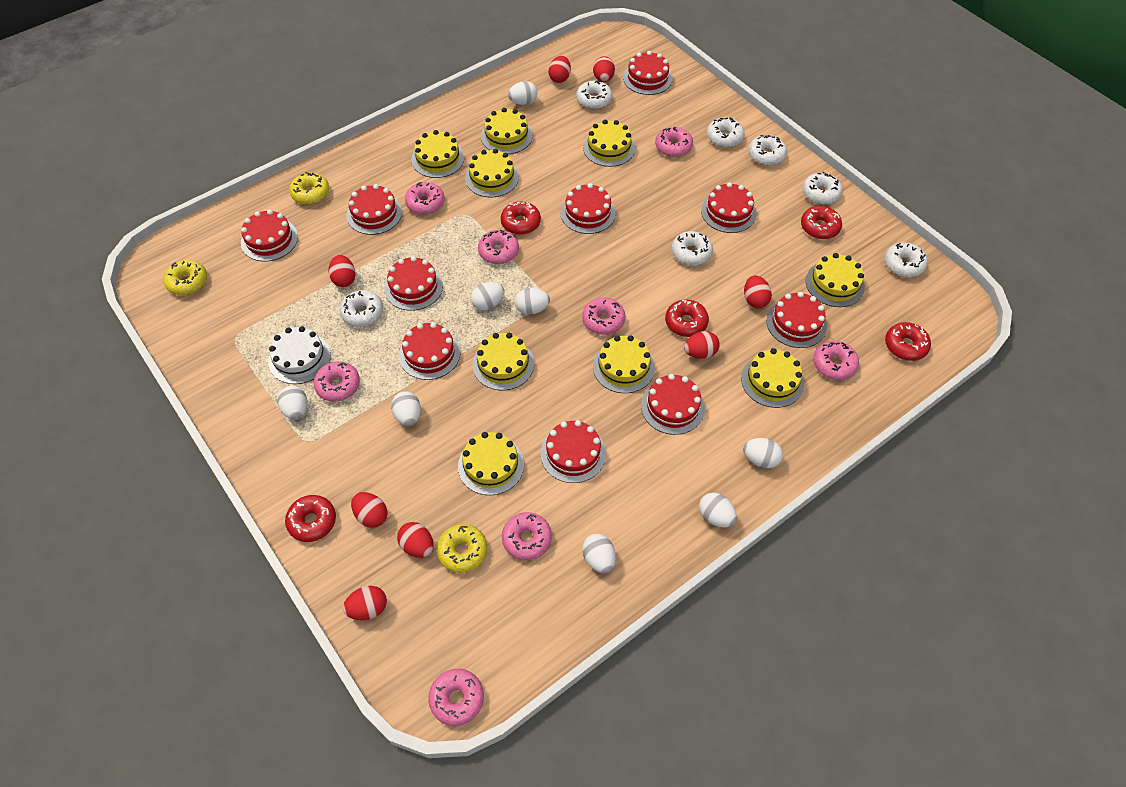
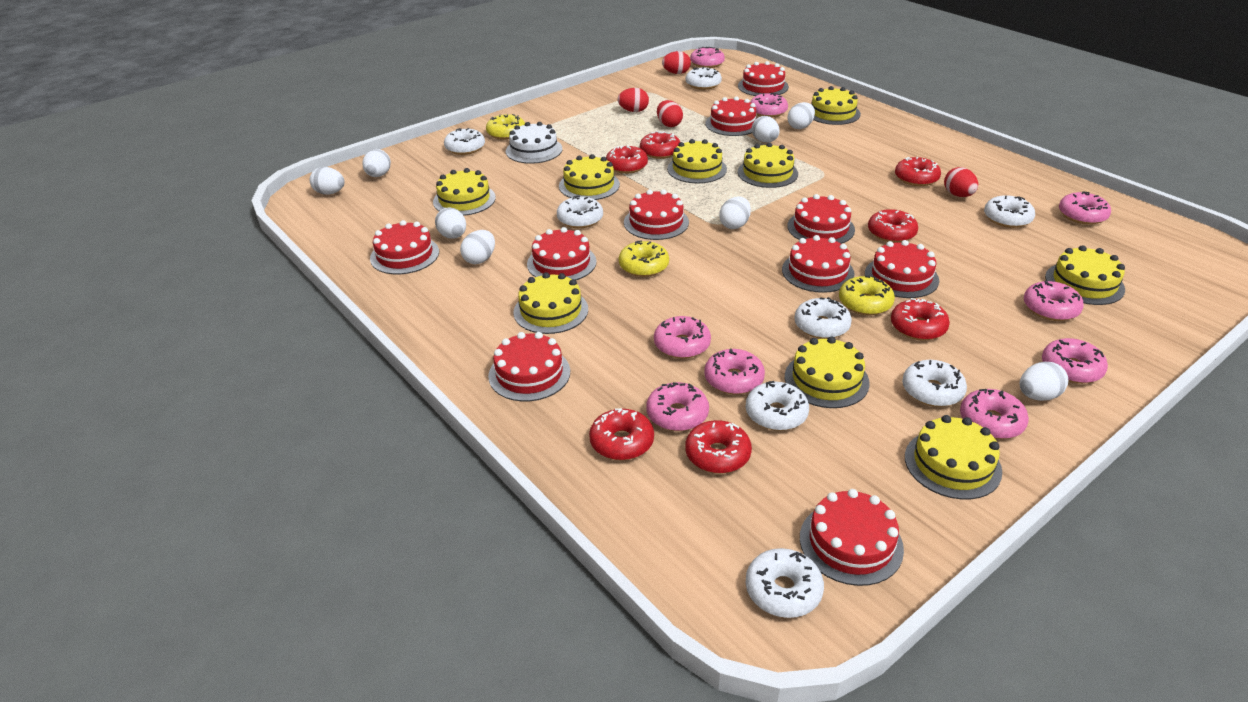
pink donut: 8 -> 9
red donut: 5 -> 7
red egg: 8 -> 4
white donut: 7 -> 8

